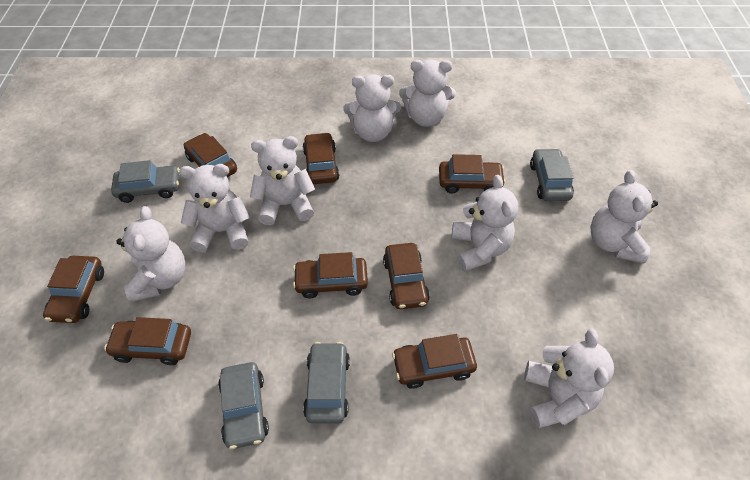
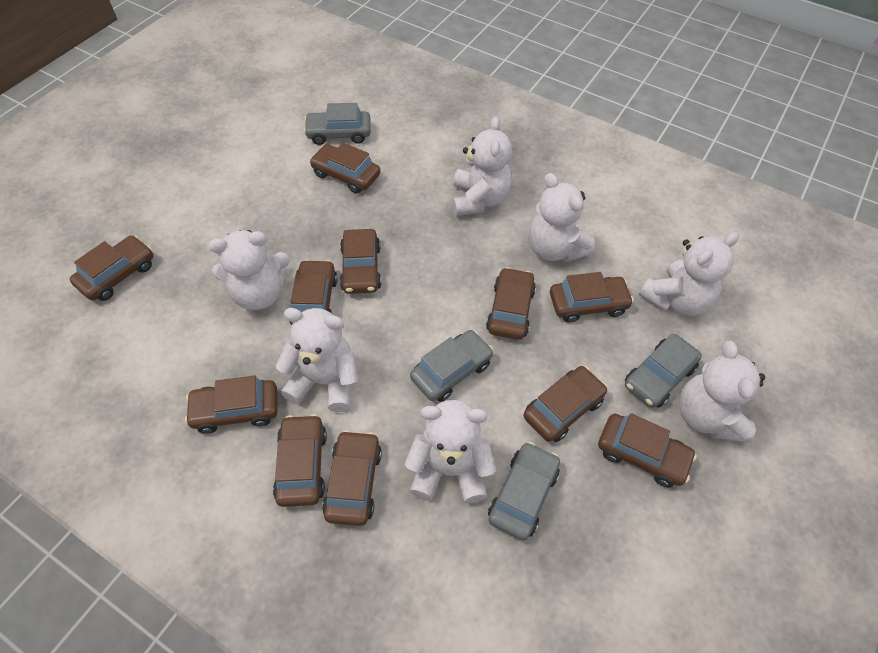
brown car: 8 -> 11
white teddy bear: 8 -> 7

